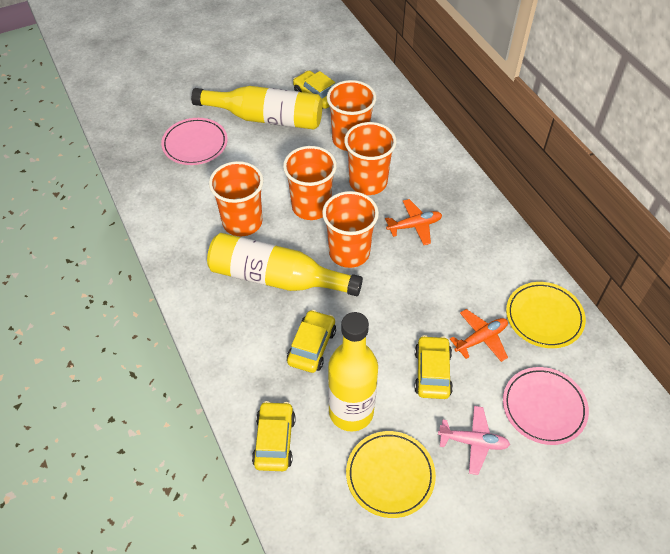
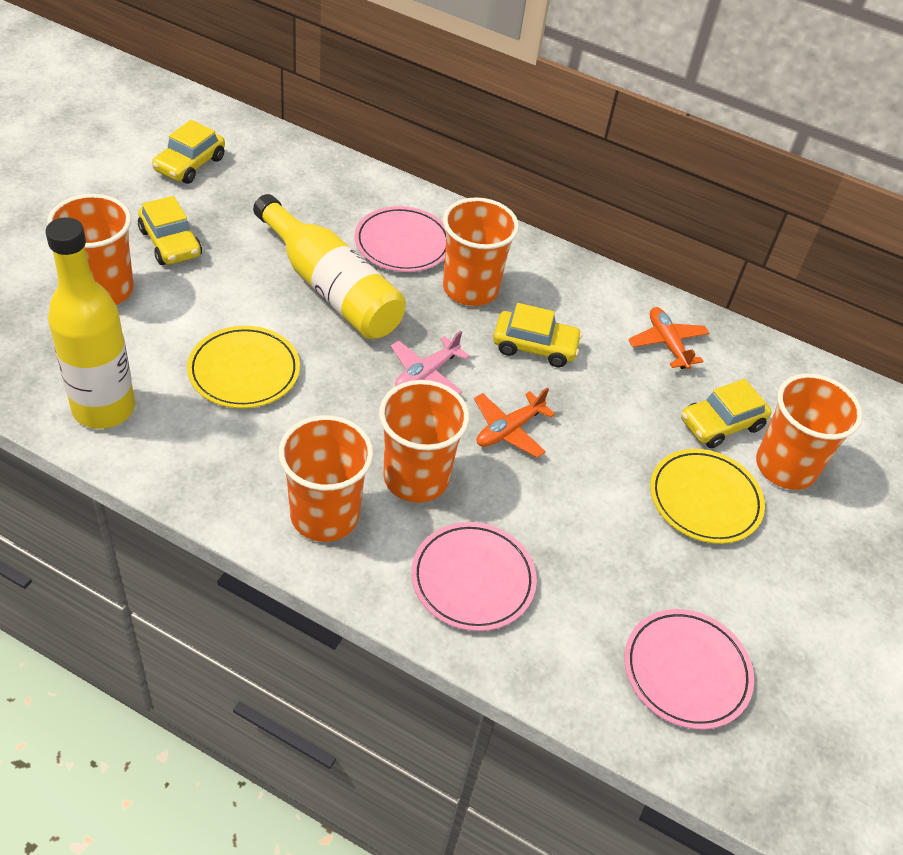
pink plate: 2 -> 3
yellow bottle: 3 -> 2

